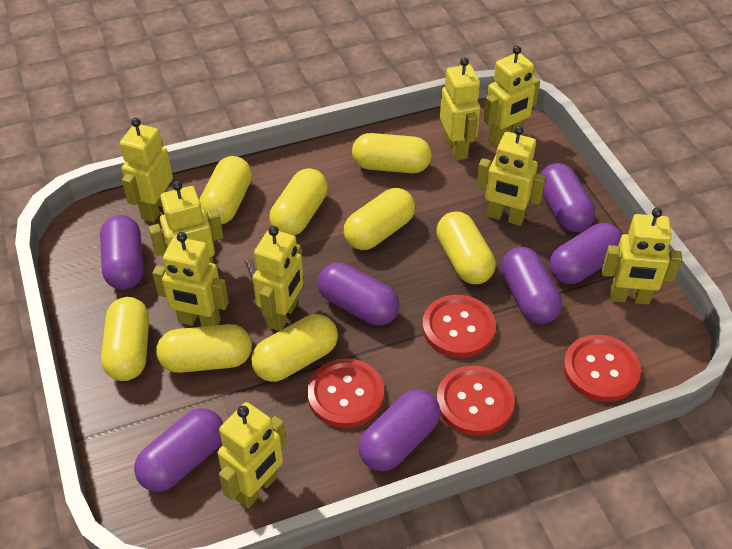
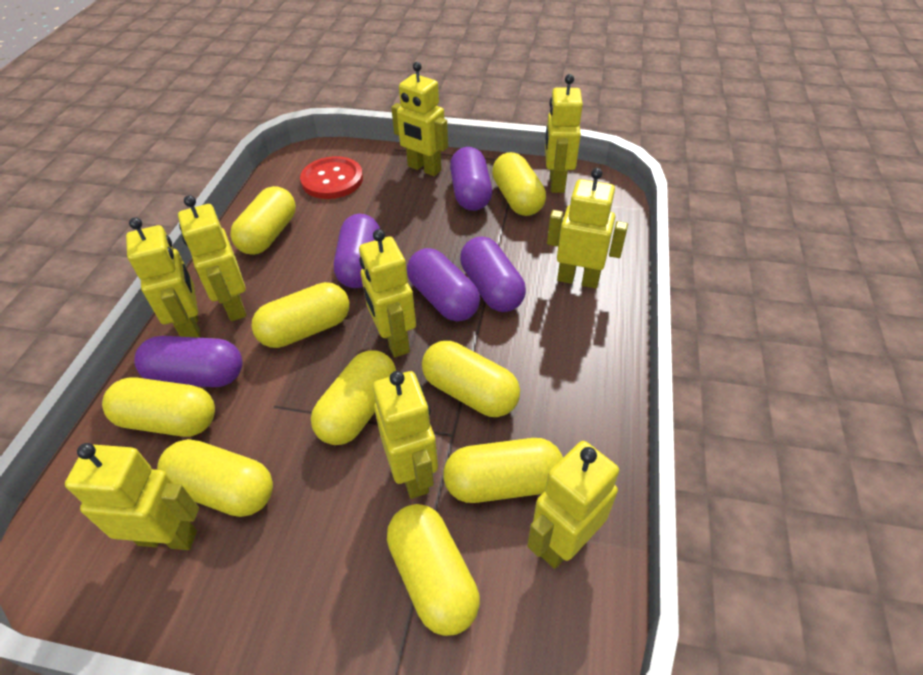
purple capsule: 7 -> 5
red button: 4 -> 1
yellow capsule: 8 -> 9

